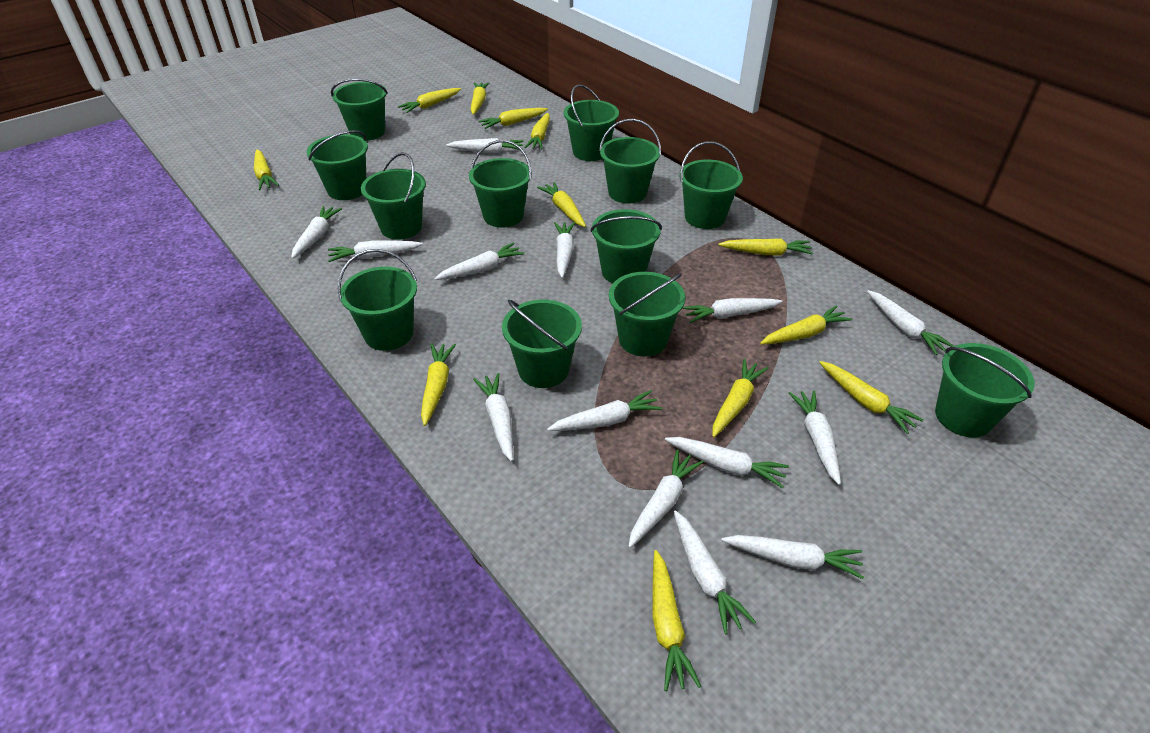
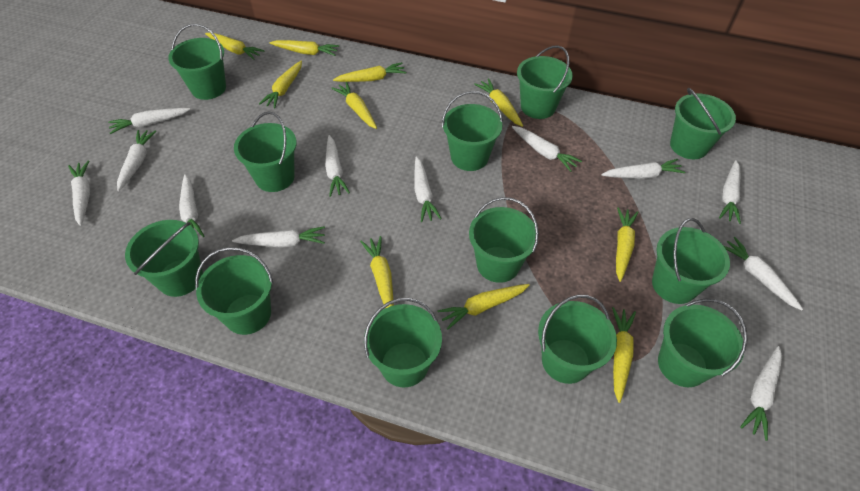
white carrot: 14 -> 12
yellow carrot: 12 -> 10

